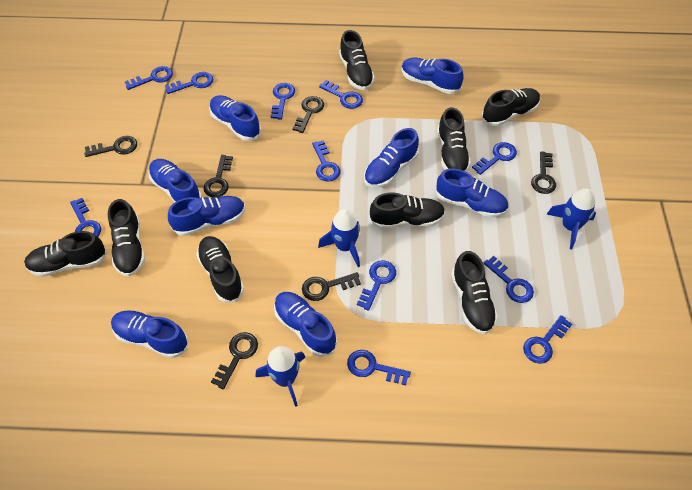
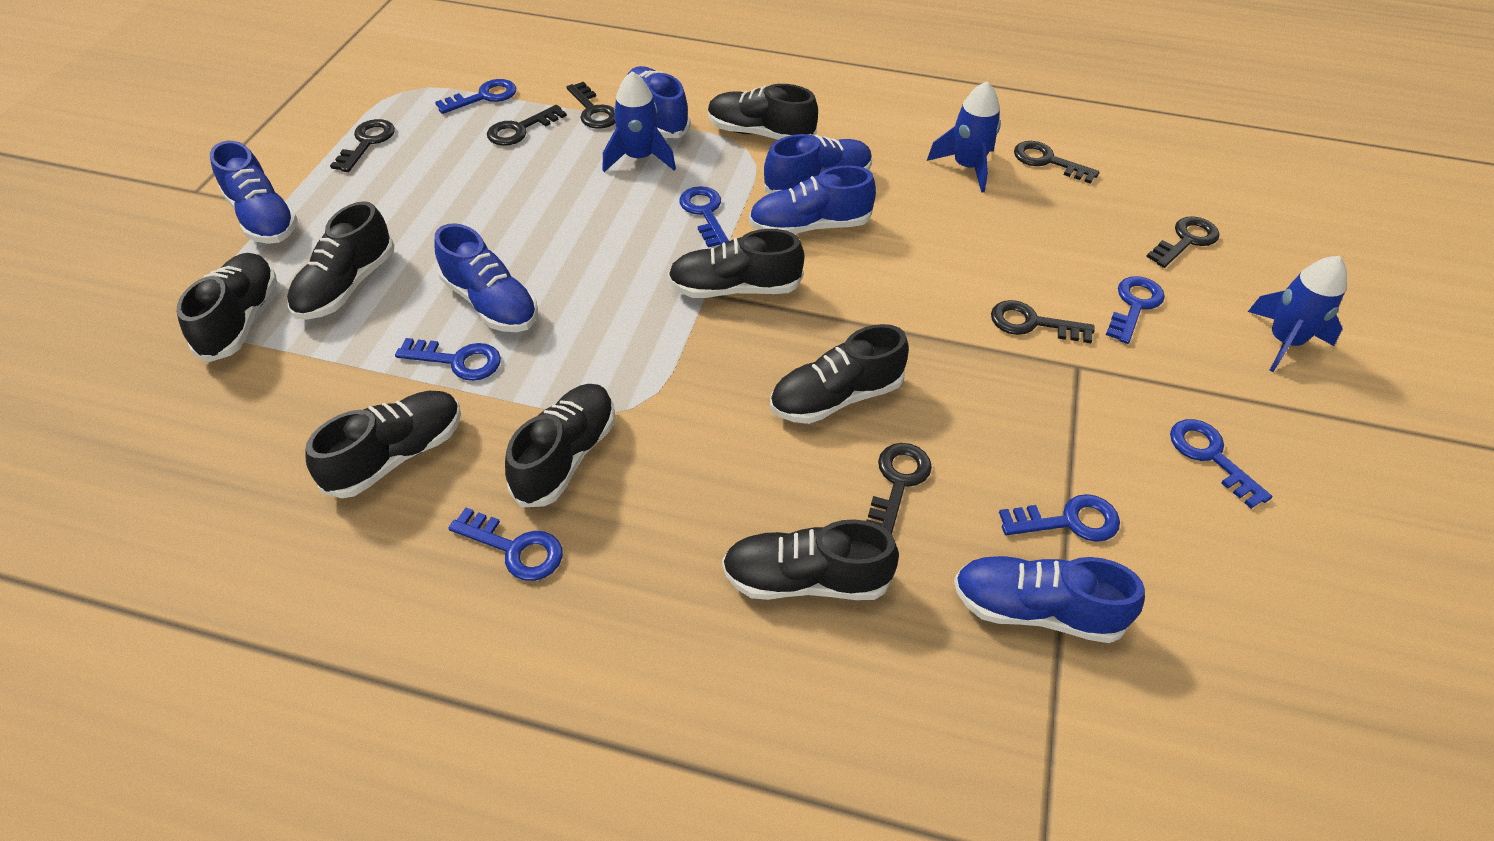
black key: 6 -> 7
blue key: 11 -> 7
blue shoe: 8 -> 6

